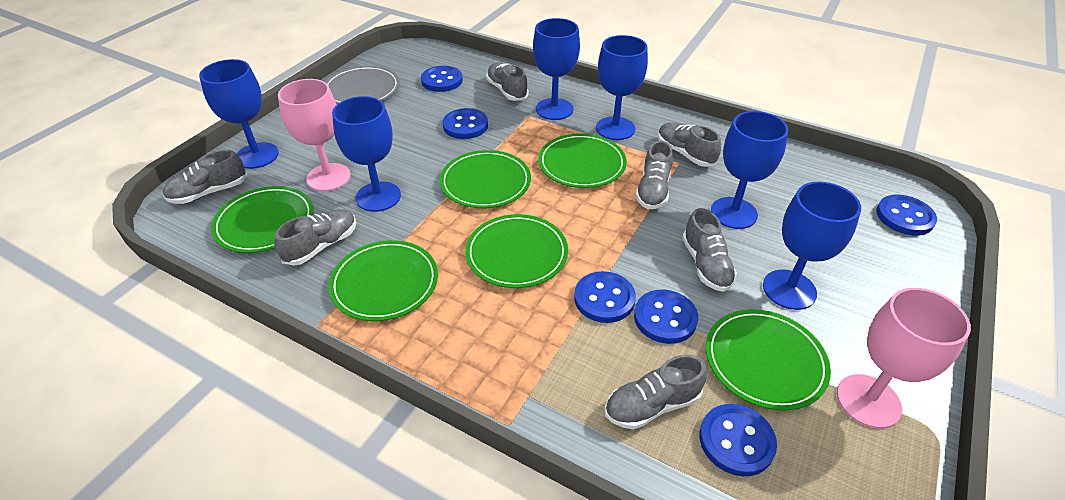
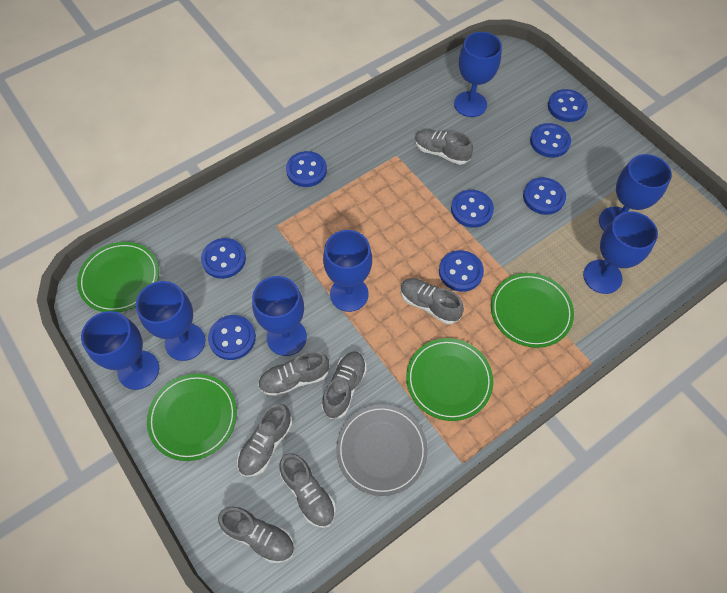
blue button: 6 -> 8
blue goblet: 6 -> 7
green plate: 6 -> 4
pink goblet: 2 -> 0

